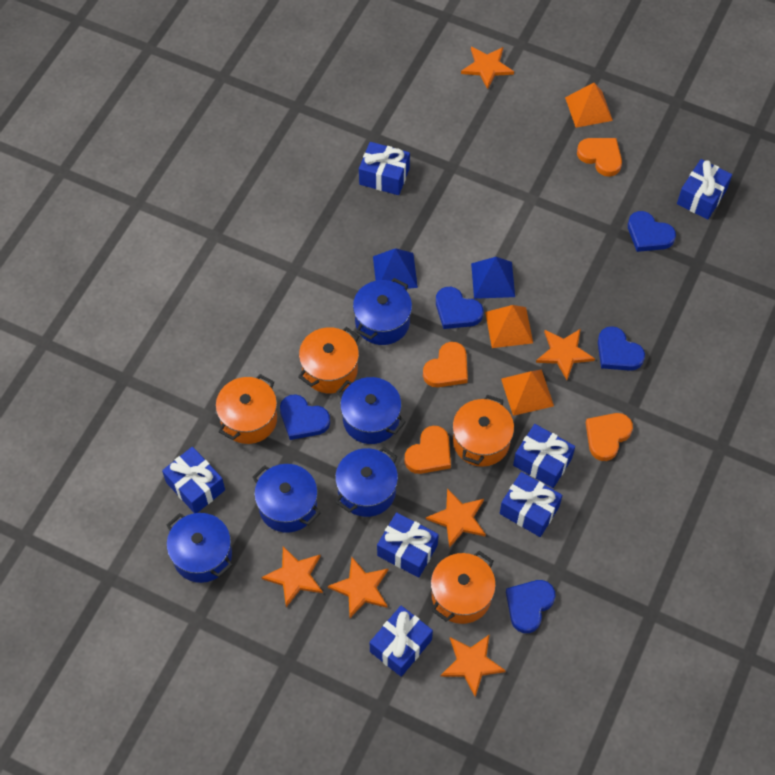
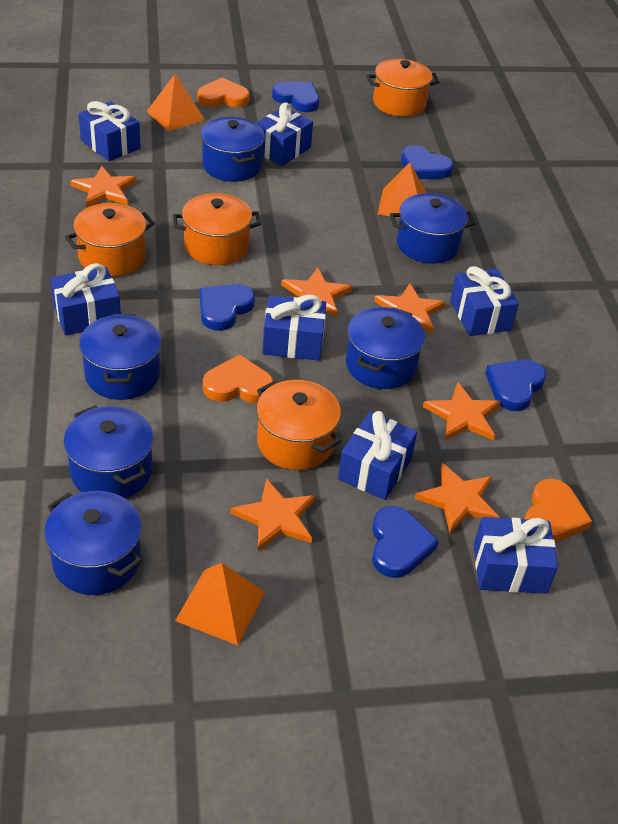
blue pot: 5 -> 6
blue pyramid: 2 -> 0
orange heart: 4 -> 3

